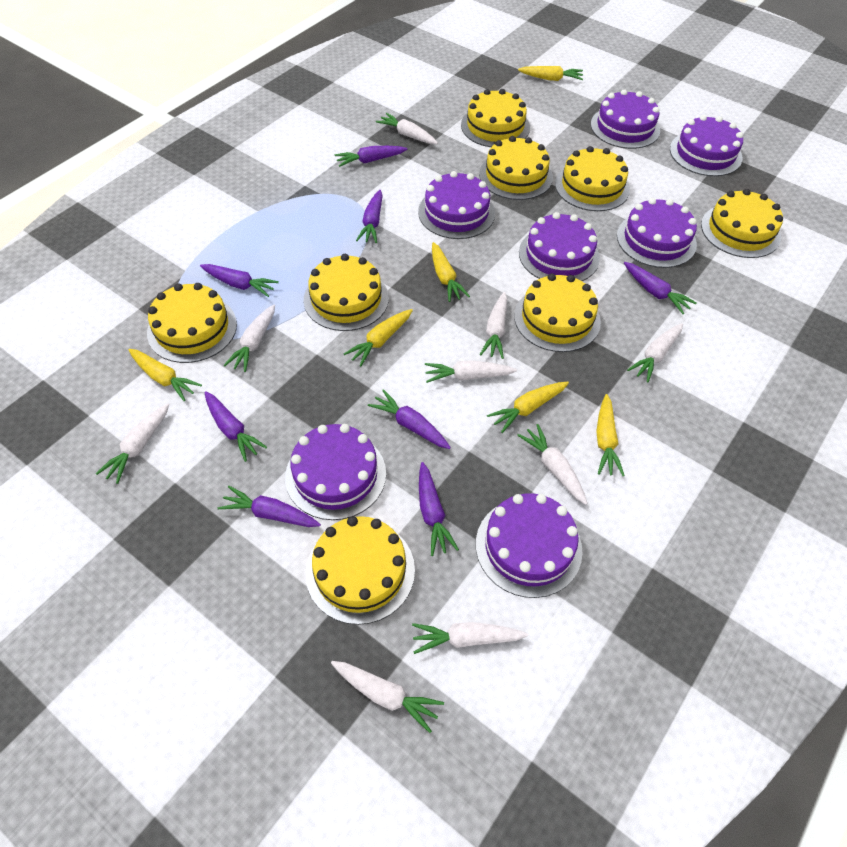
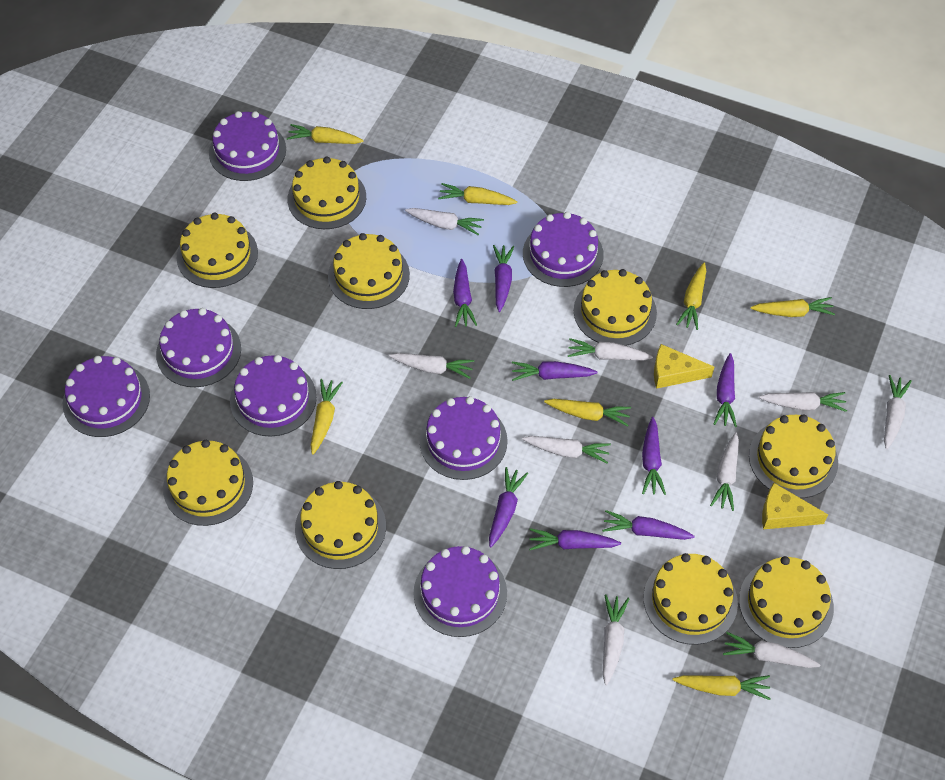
yellow cake: 8 -> 9
yellow carrot: 6 -> 7
yellow cheese: 0 -> 2

